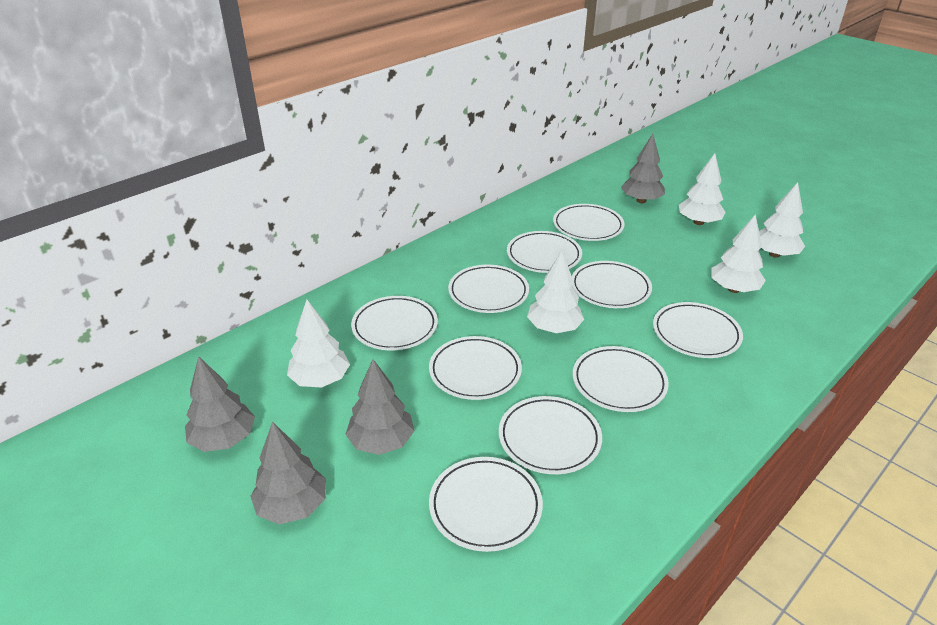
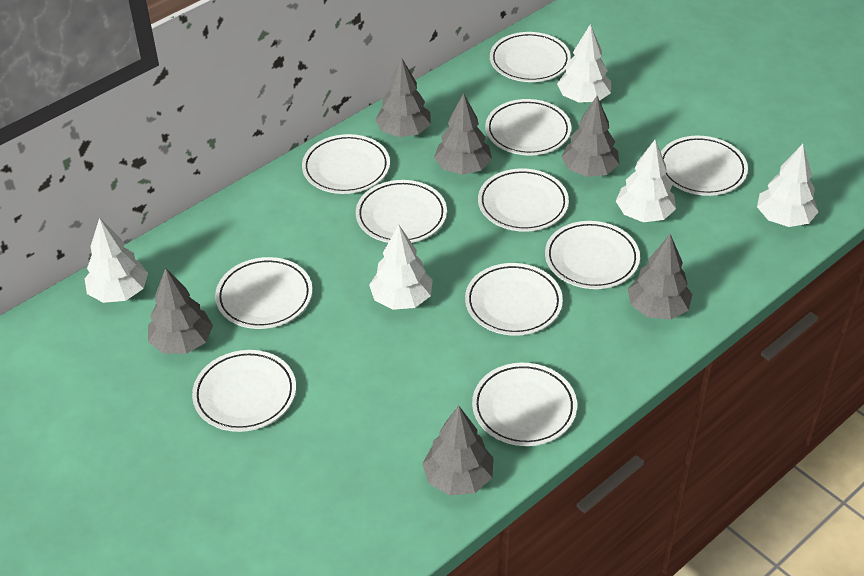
grey tree: 4 -> 6
white plate: 10 -> 11

